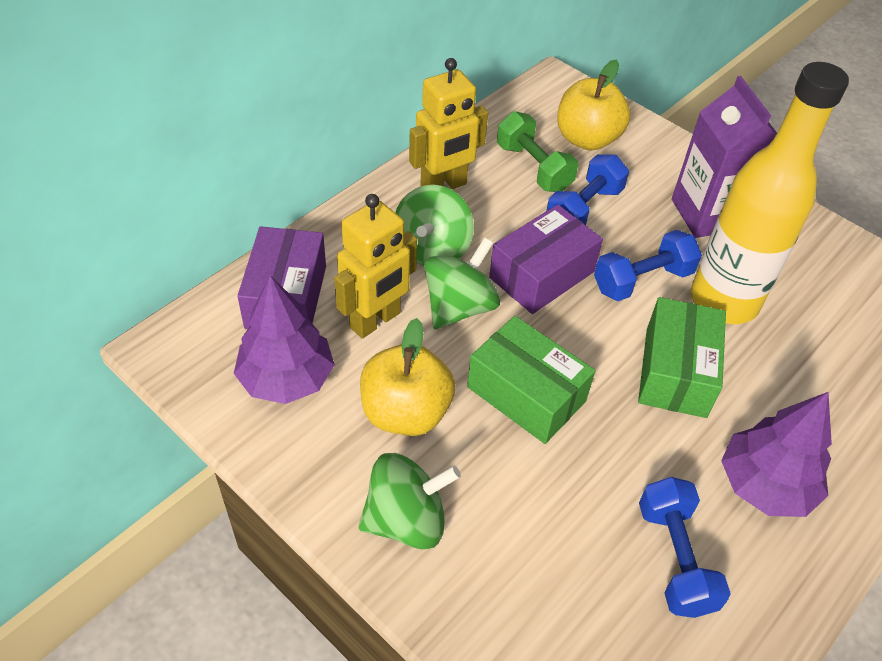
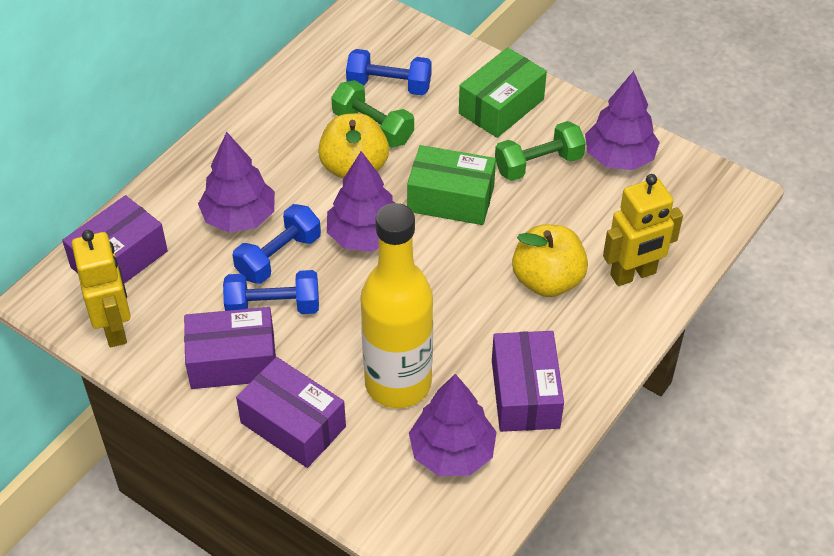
green dumbbell: 1 -> 2
green spinning top: 3 -> 0
purple box: 2 -> 4
purple carton: 1 -> 0
purple tree: 2 -> 4

